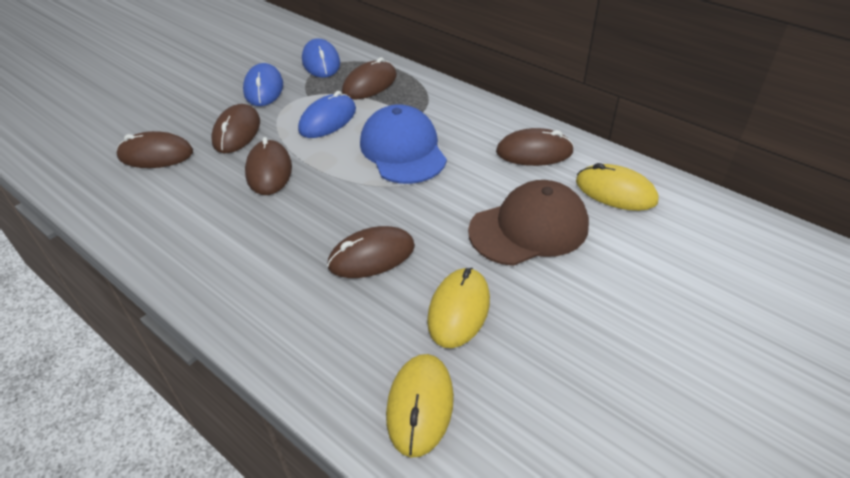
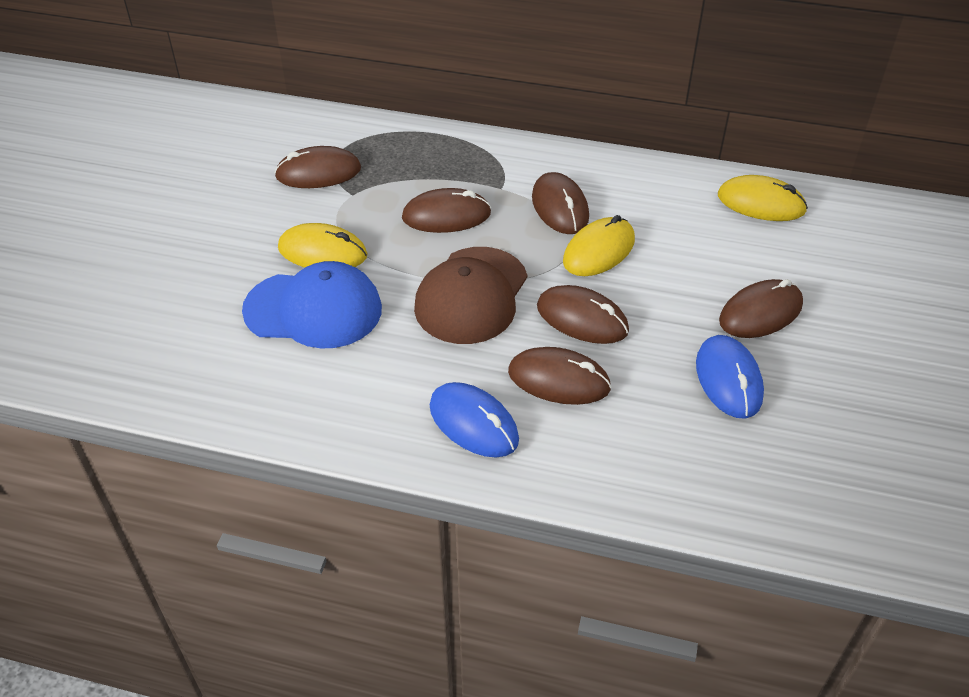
blue mouse: 3 -> 2

